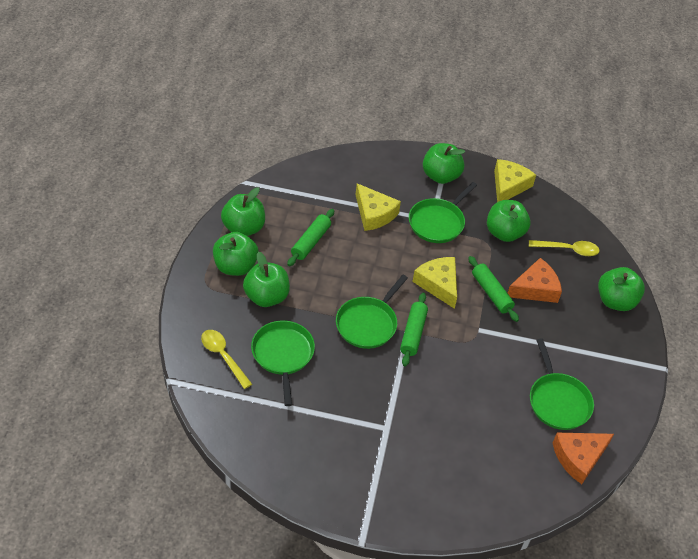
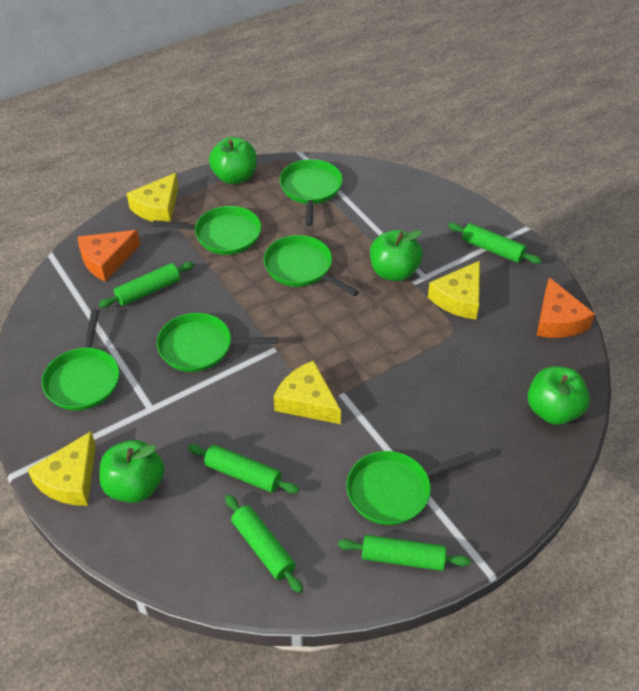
green apple: 6 -> 4
green pan: 4 -> 6
green rolling pin: 3 -> 5
yellow cheese: 3 -> 4
yellow spoon: 2 -> 0

